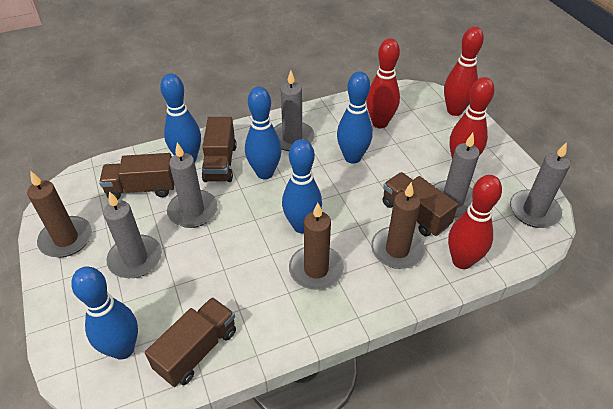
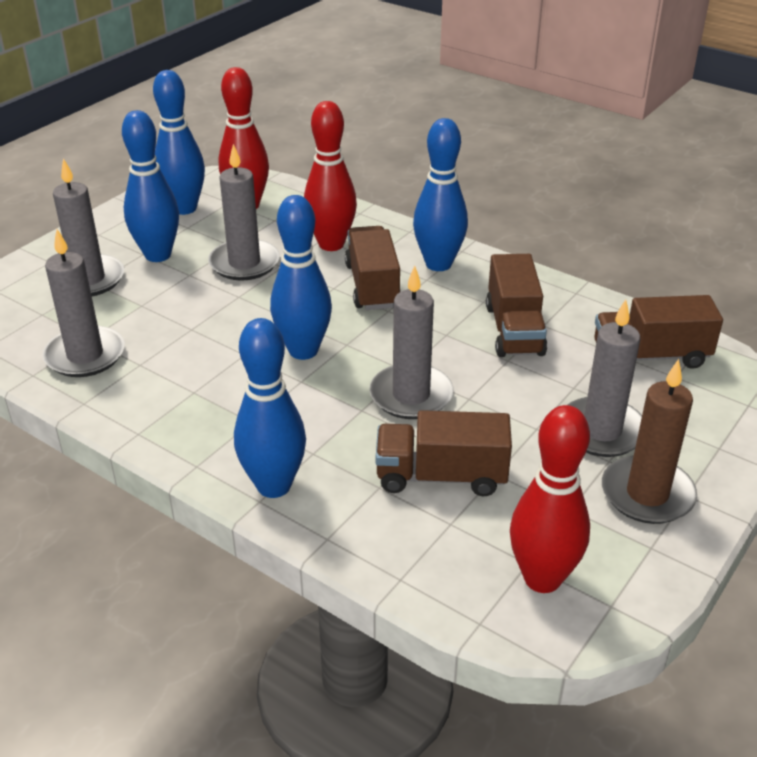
brown candle: 3 -> 1
red bowling pin: 4 -> 3

